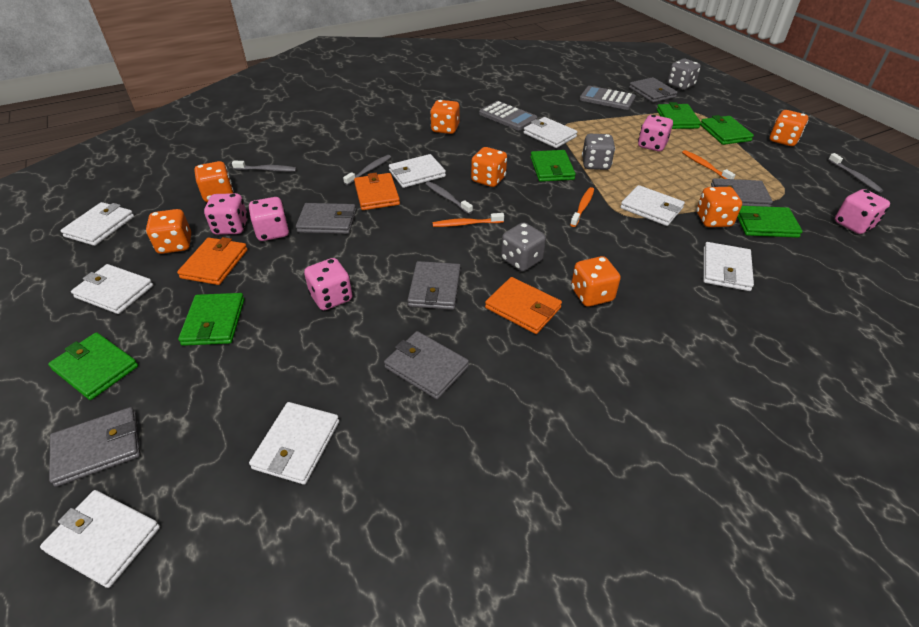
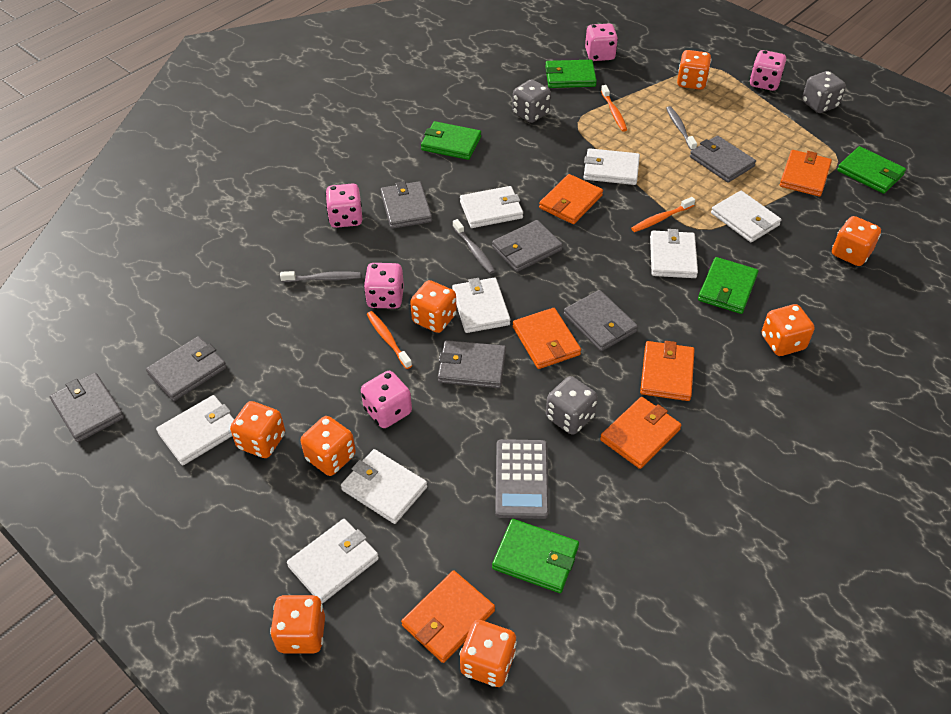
green wallet: 6 -> 5
grey calculator: 2 -> 1
grey toothbrush: 4 -> 3
grey wallet: 6 -> 7
orange dice: 7 -> 8
orange wallet: 3 -> 6

